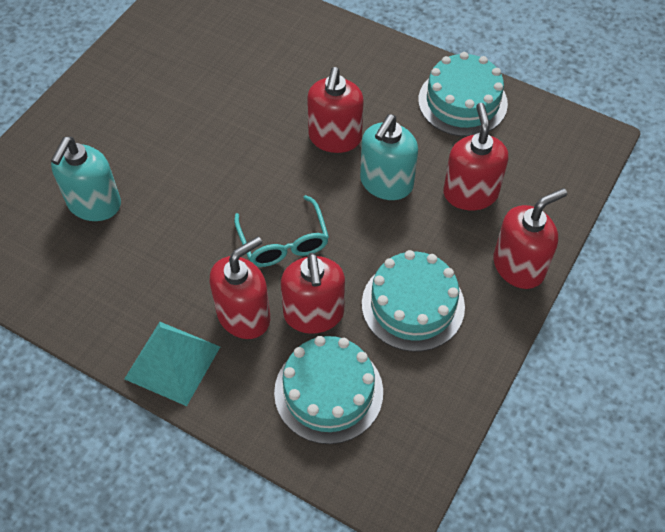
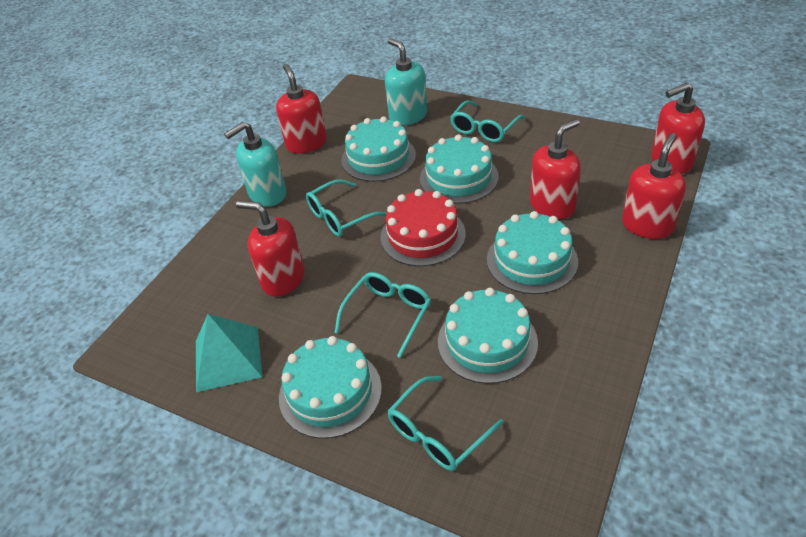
red cake: 0 -> 1
turquoise cake: 3 -> 5
turquoise glasses: 1 -> 4

